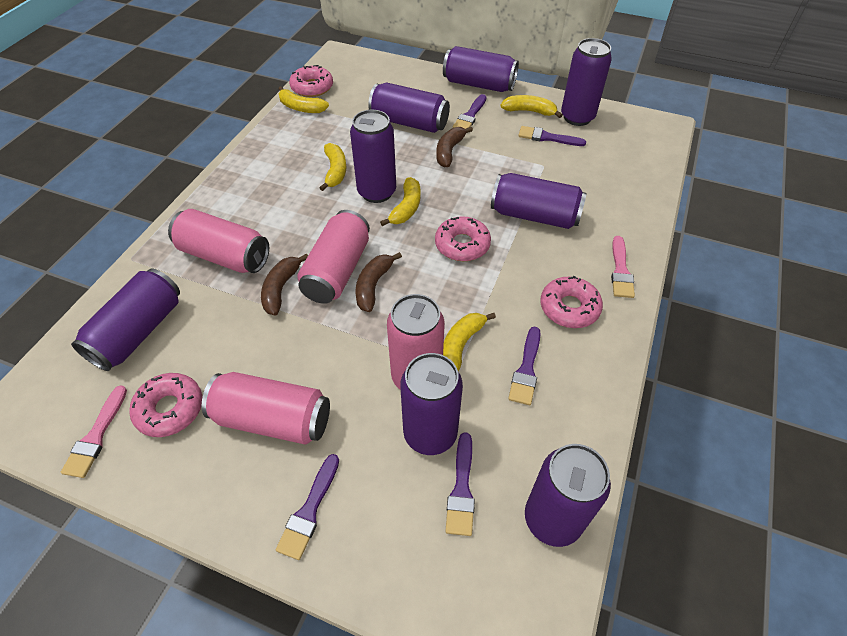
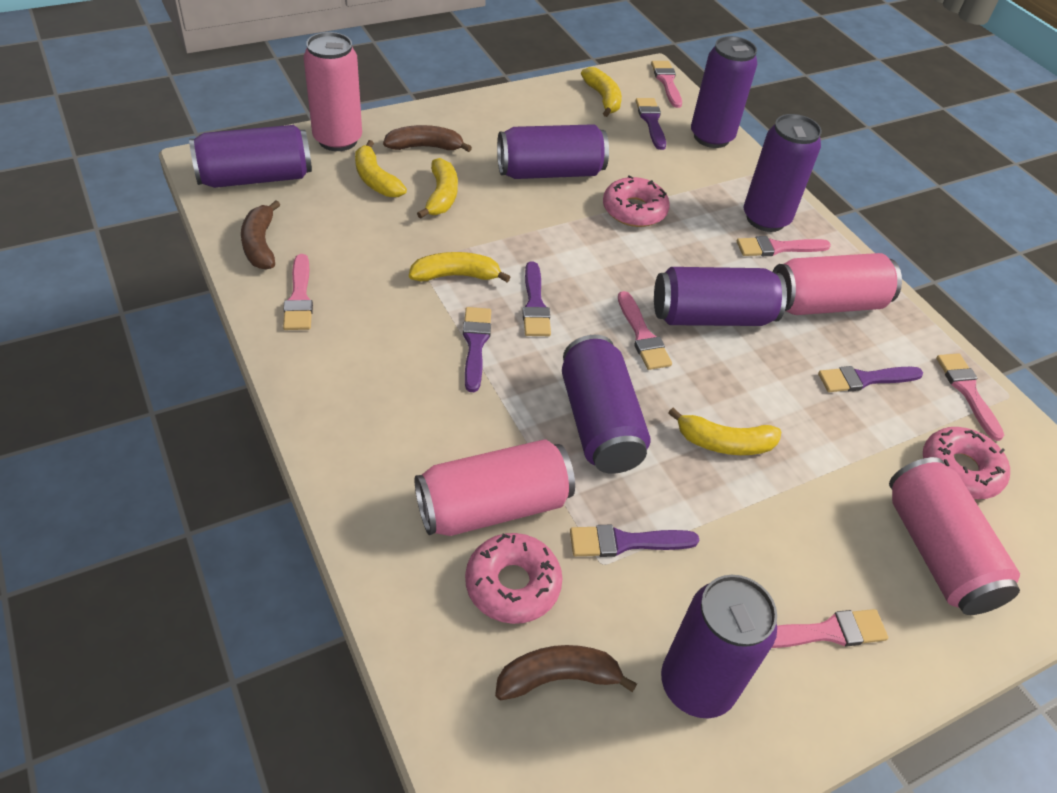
pink brush: 2 -> 6
pink donut: 4 -> 3
purple can: 8 -> 7

